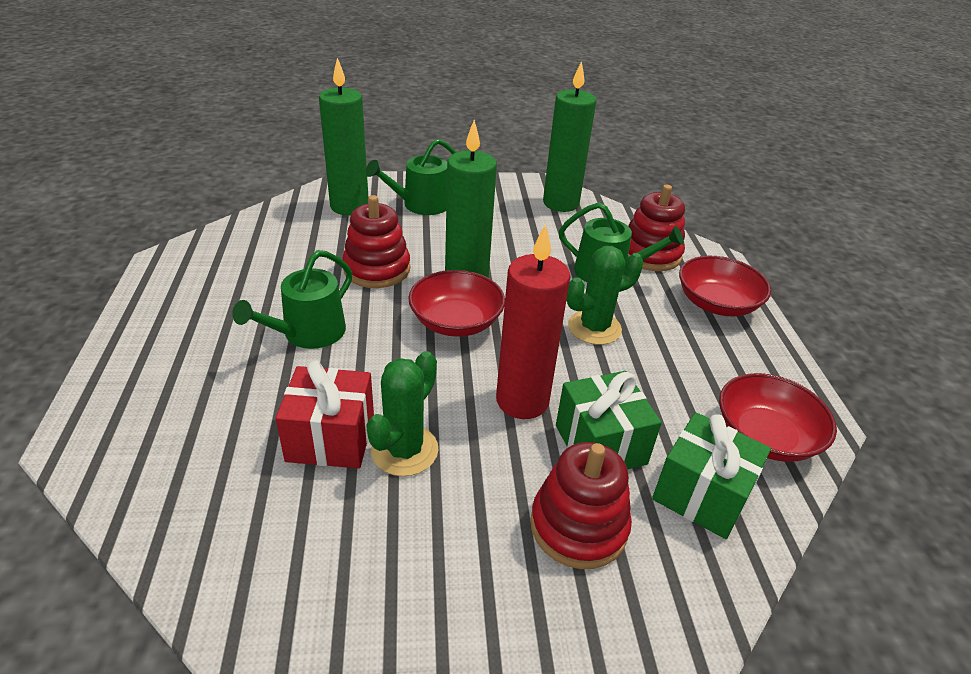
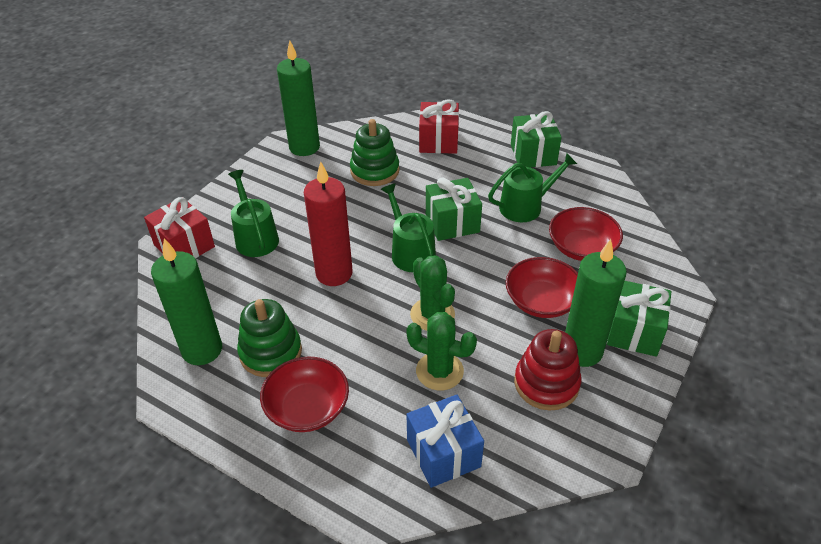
blue gift: 0 -> 1
green gift: 2 -> 3
green stacking toy: 0 -> 2
red gift: 1 -> 2
red stacking toy: 3 -> 1

